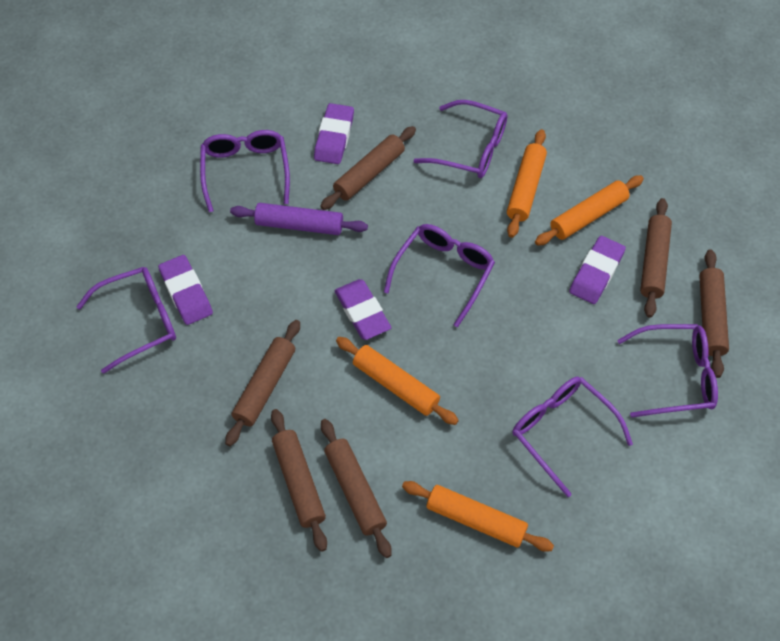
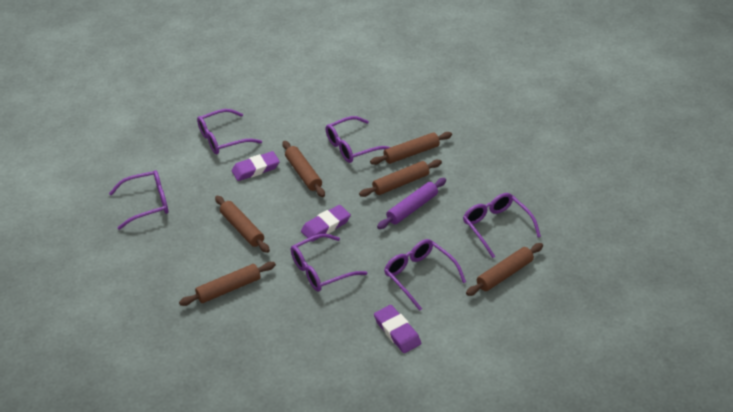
orange rolling pin: 4 -> 0
purple eraser: 4 -> 3

